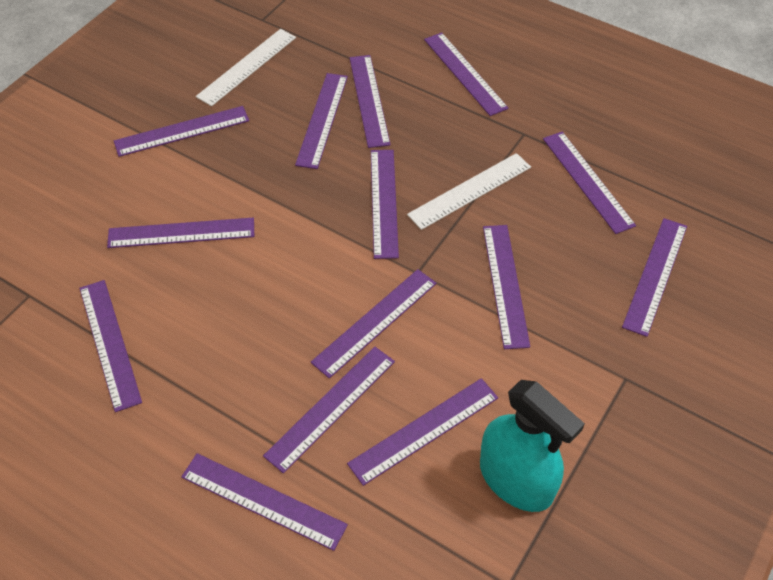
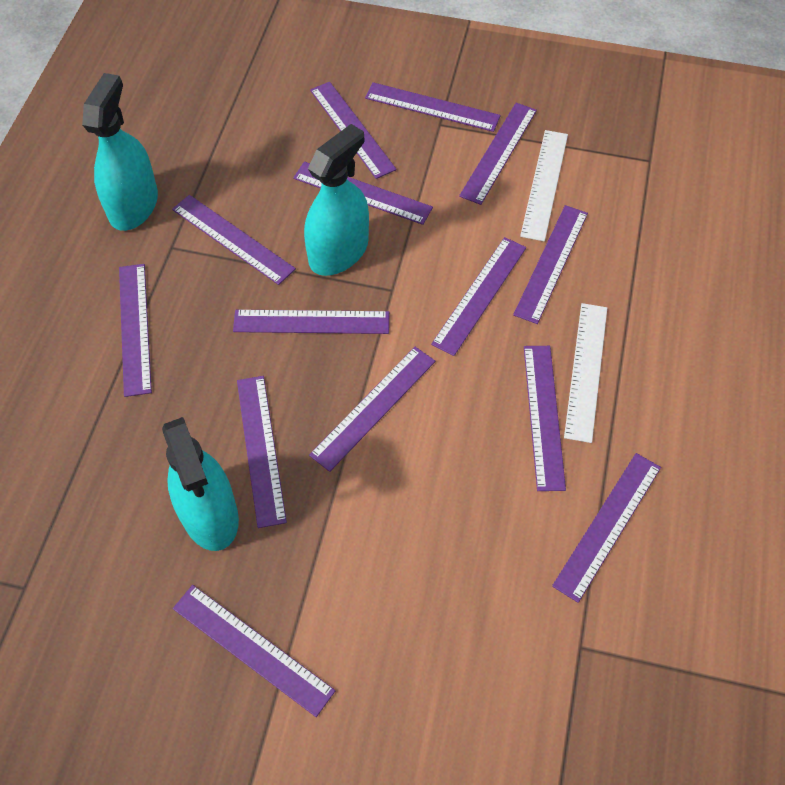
turquoise spray bottle: 1 -> 3

